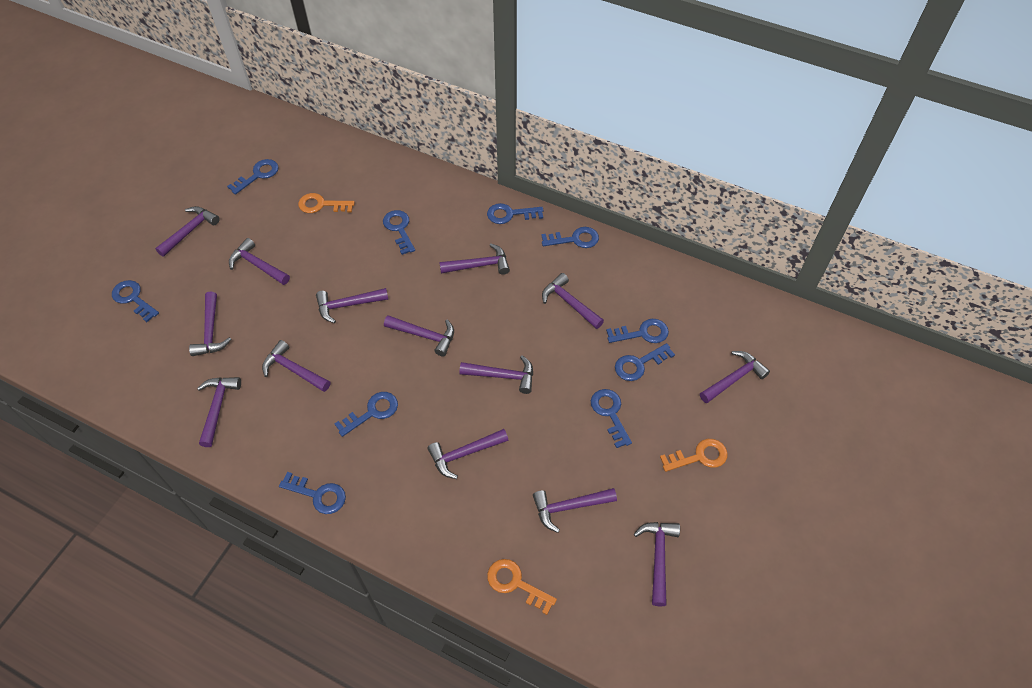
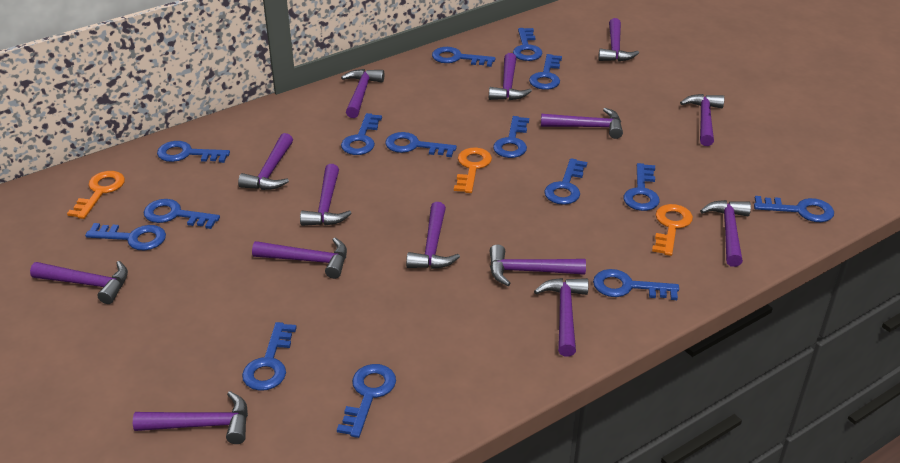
blue key: 10 -> 15

